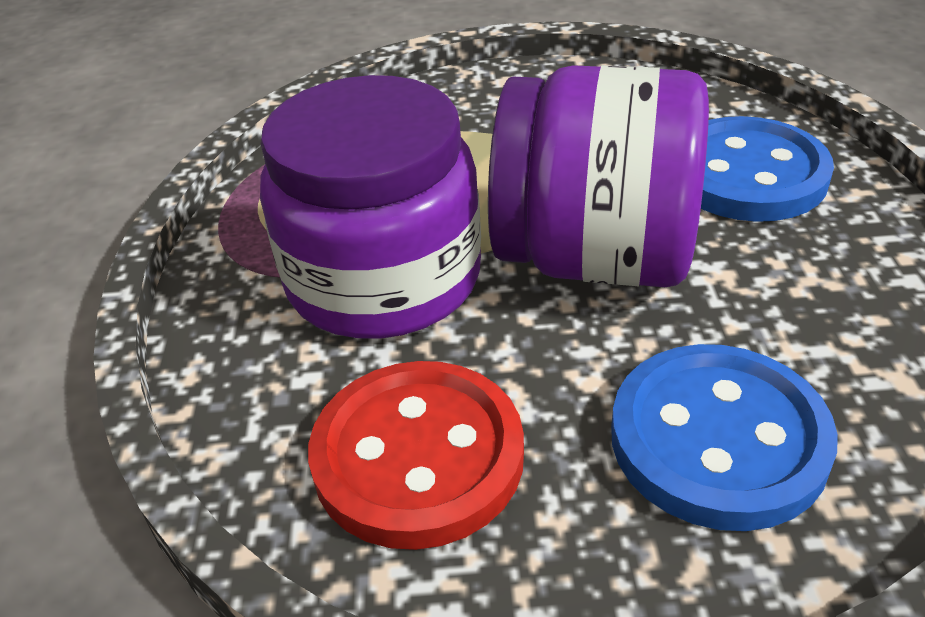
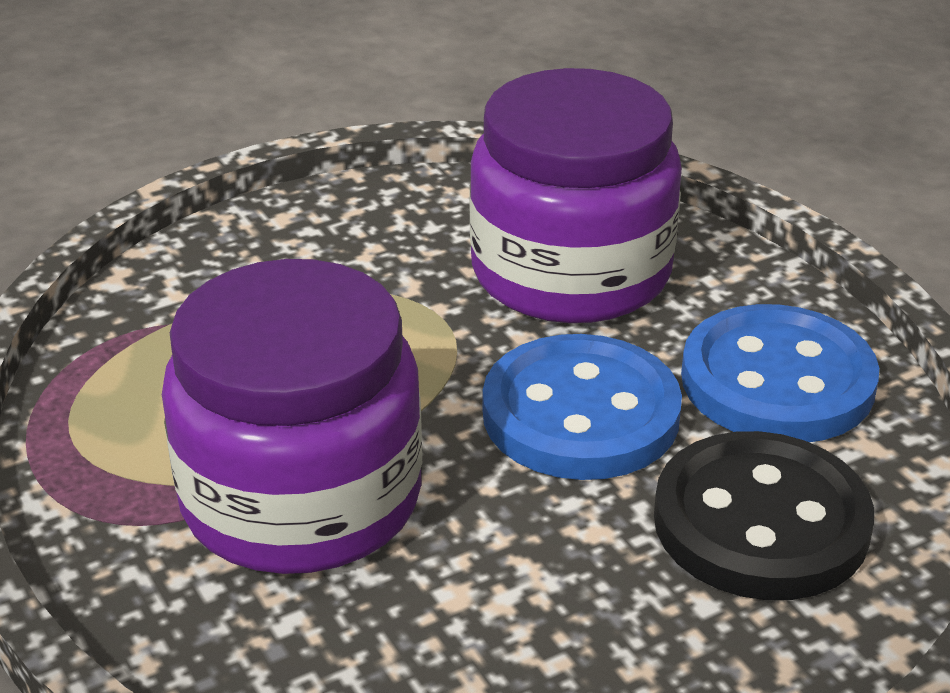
black button: 0 -> 1
red button: 1 -> 0

